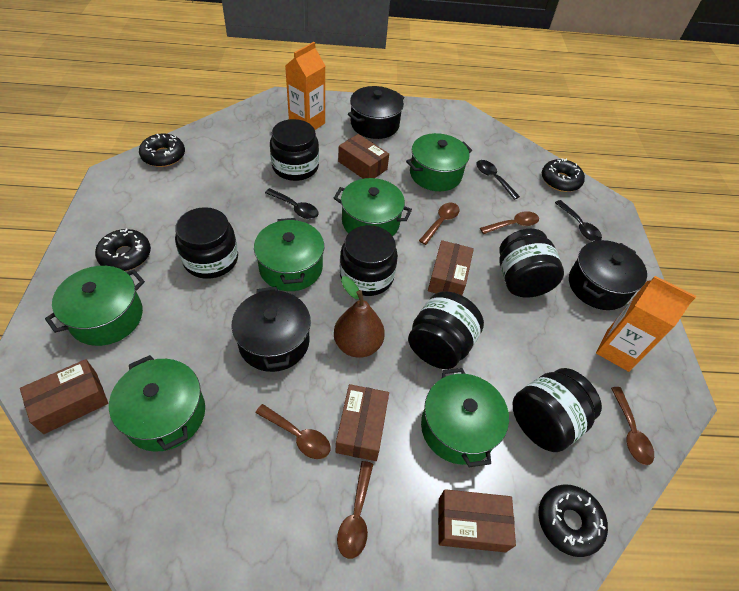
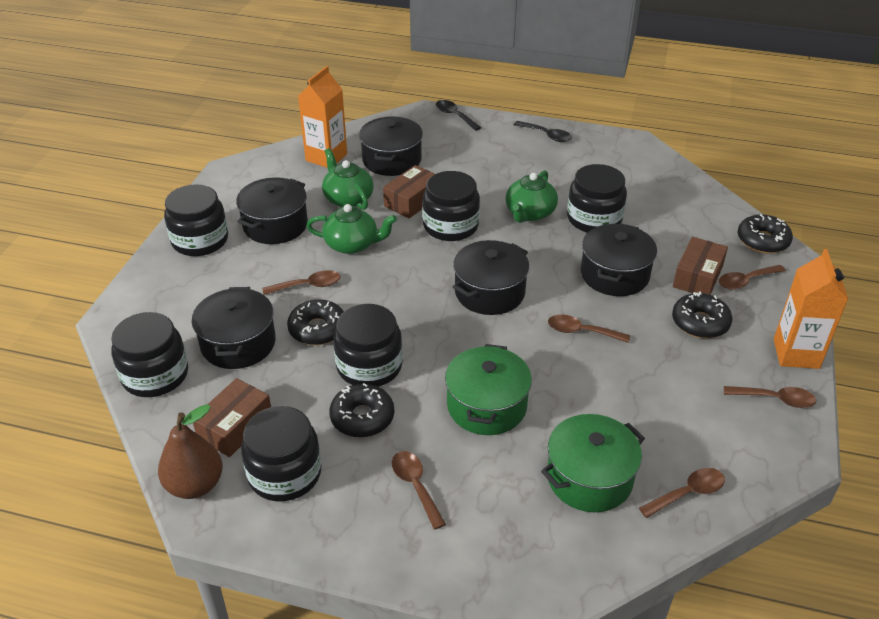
black pot: 3 -> 5
black spoon: 3 -> 2
brown box: 5 -> 3
brown spoon: 5 -> 6
green pot: 6 -> 2
green teapot: 0 -> 3

